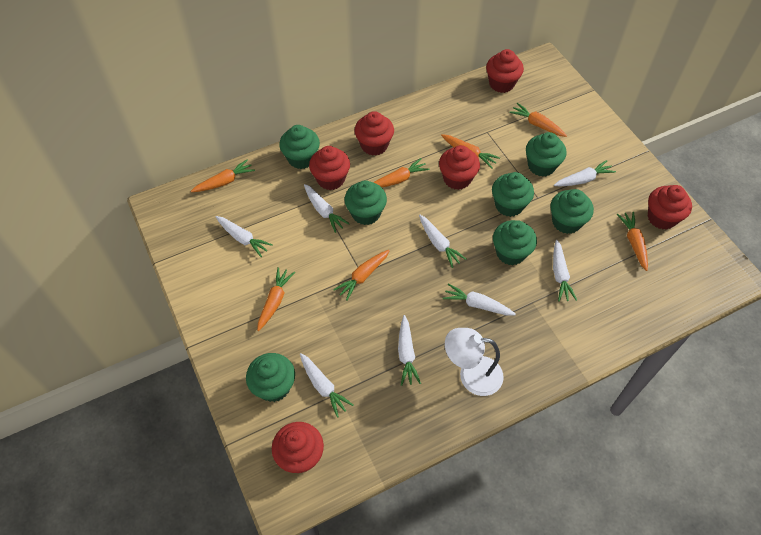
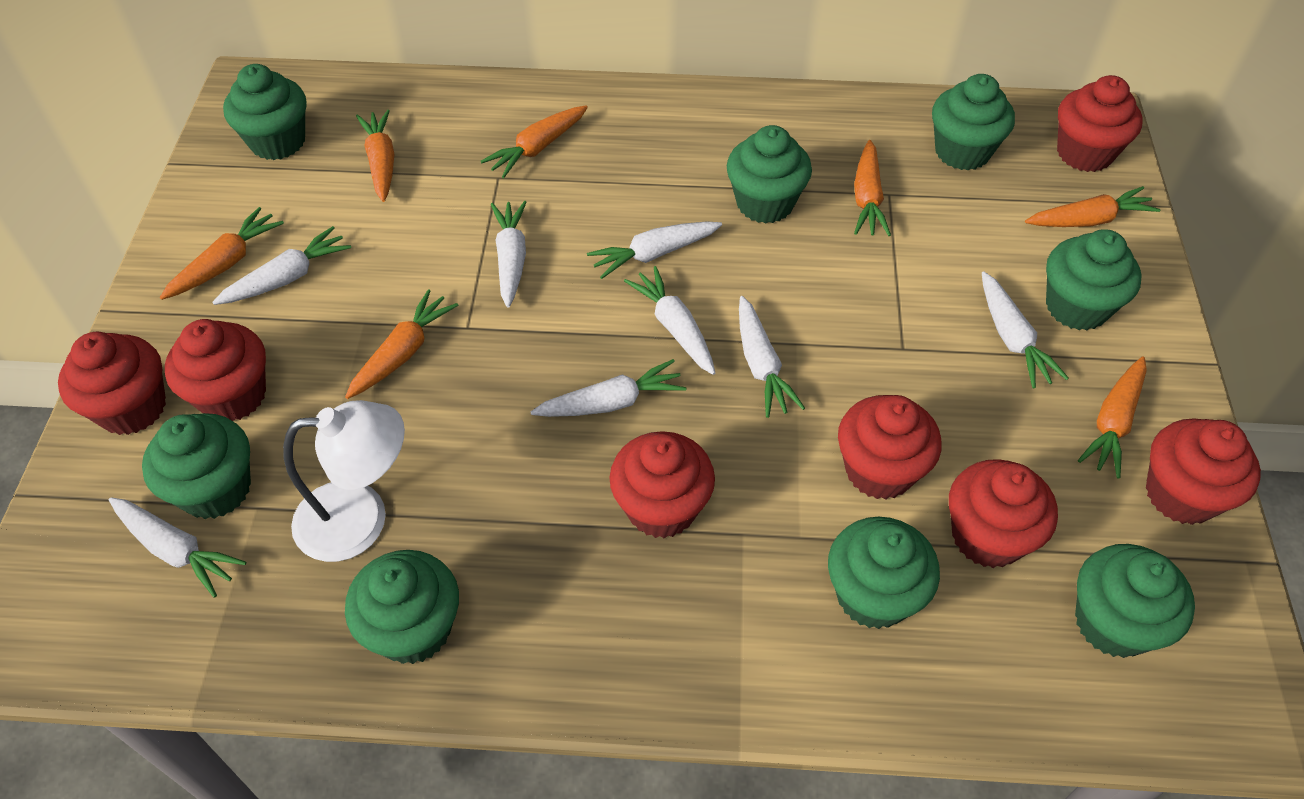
green cupcake: 7 -> 8
red cupcake: 6 -> 7

